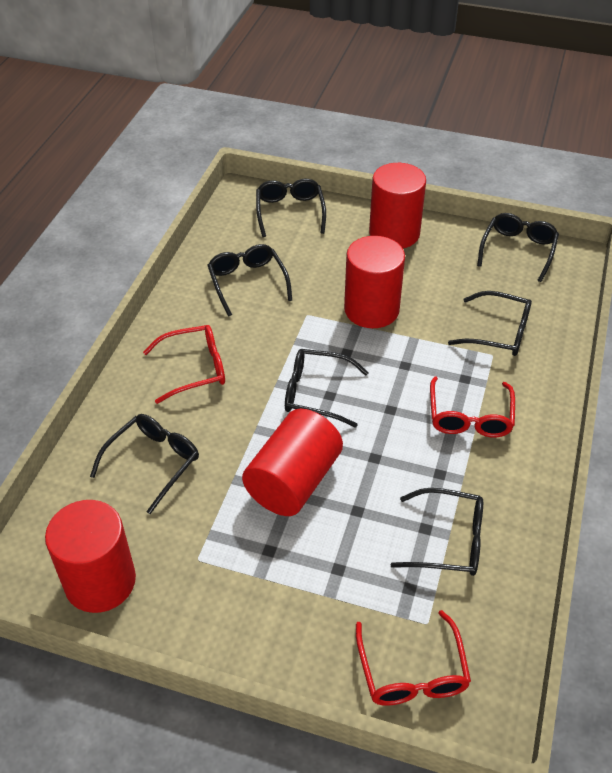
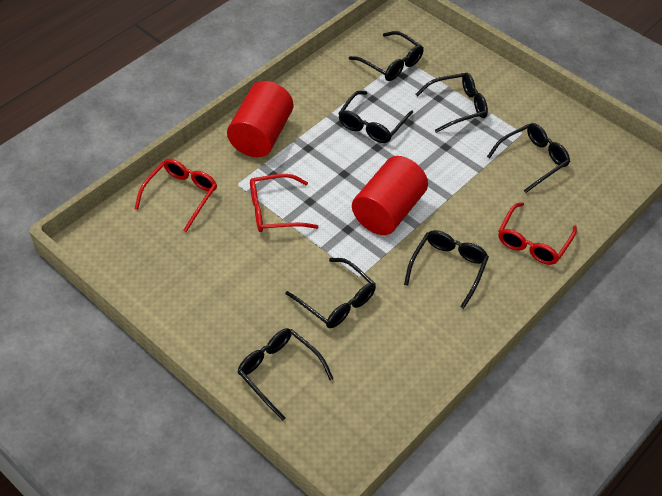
red cylinder: 4 -> 2

